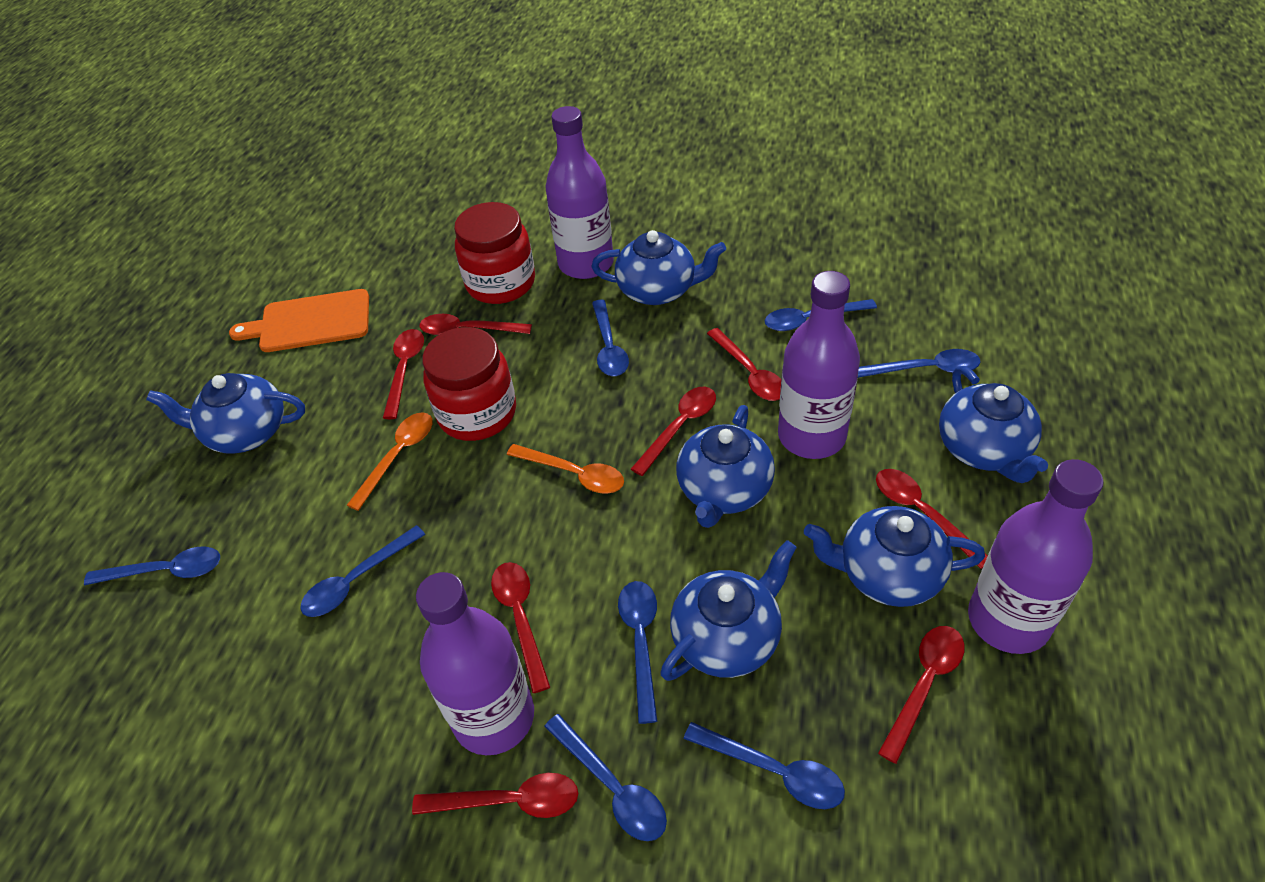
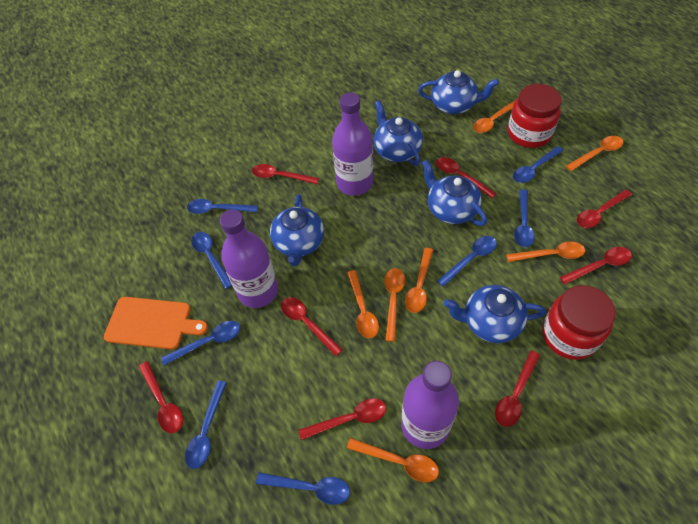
blue teapot: 6 -> 5
orange spoon: 2 -> 7
purple bottle: 4 -> 3

